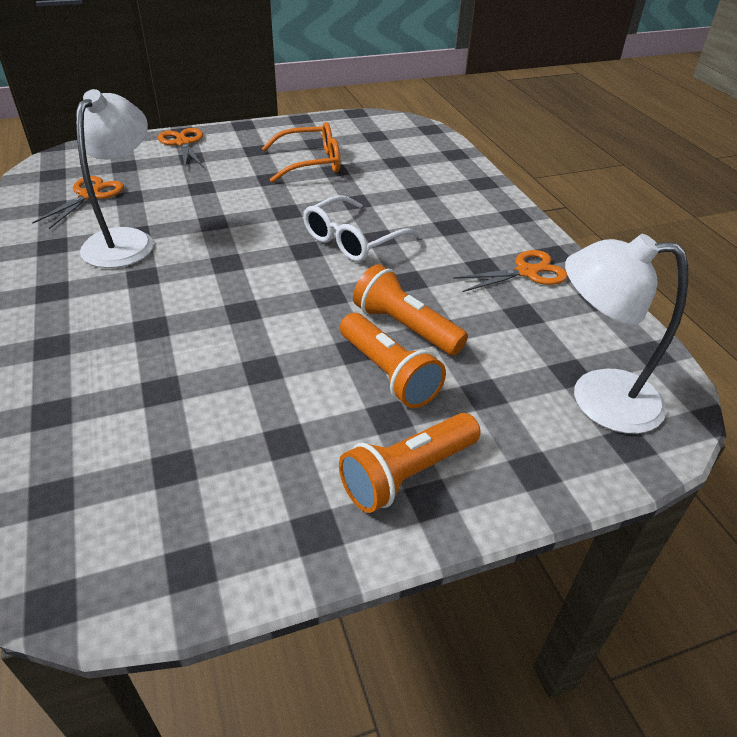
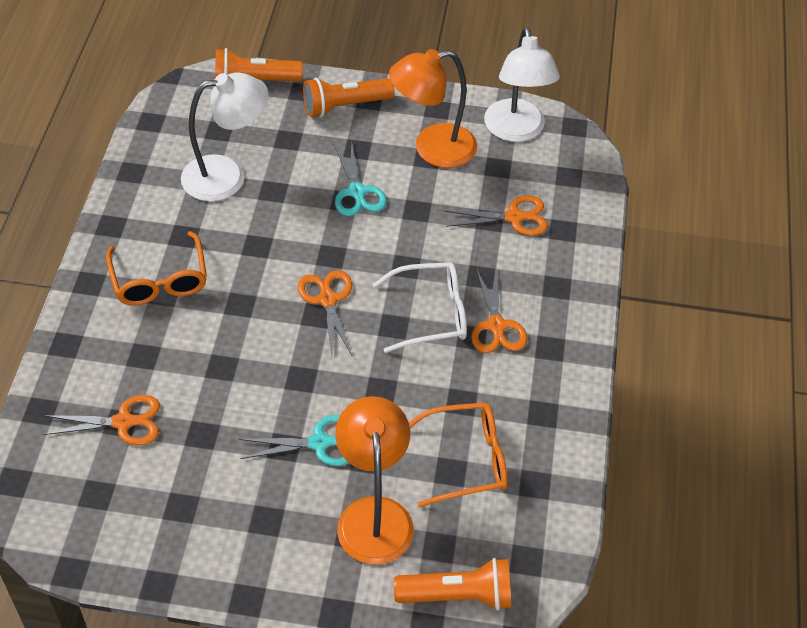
orange glasses: 1 -> 2
orange lamp: 0 -> 2
orange scissors: 3 -> 4
turquoise scissors: 0 -> 2

